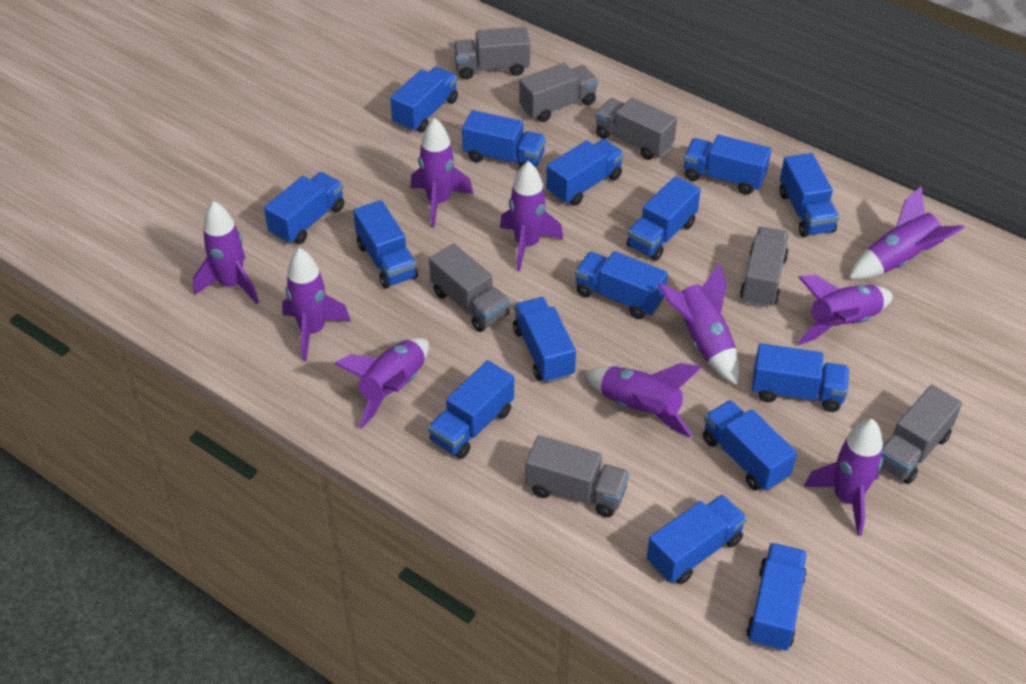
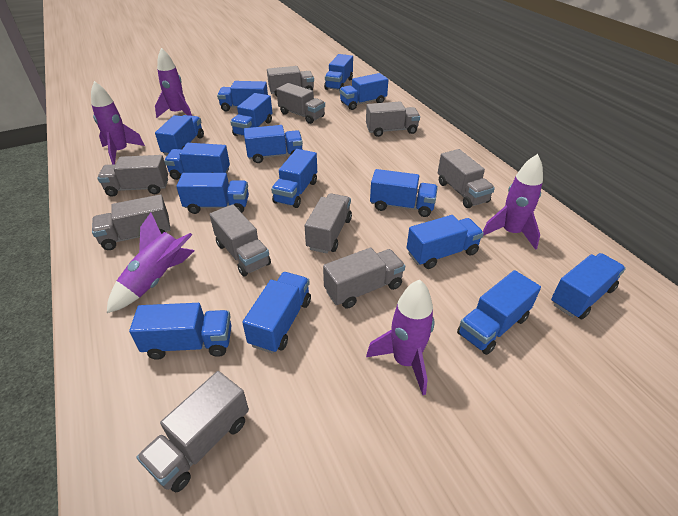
grey truck: 7 -> 10
purple rocket: 10 -> 5

